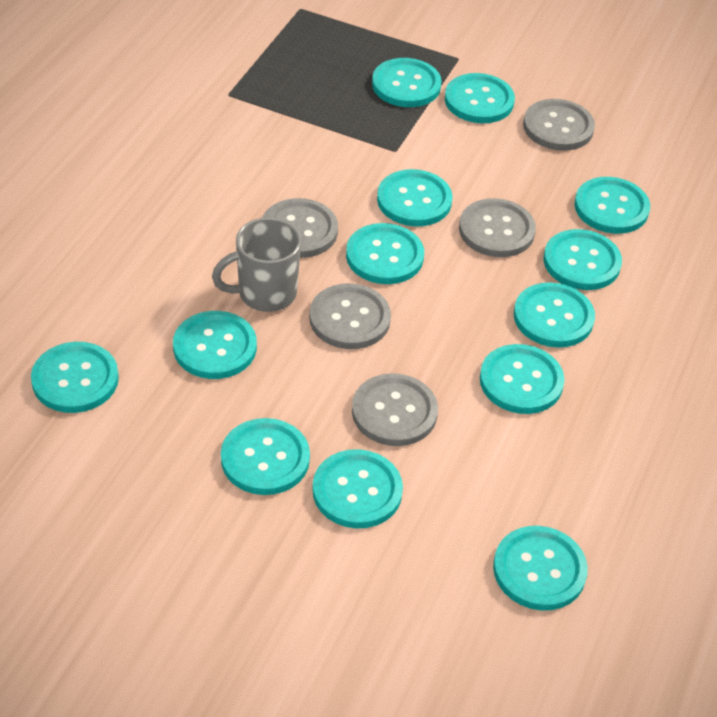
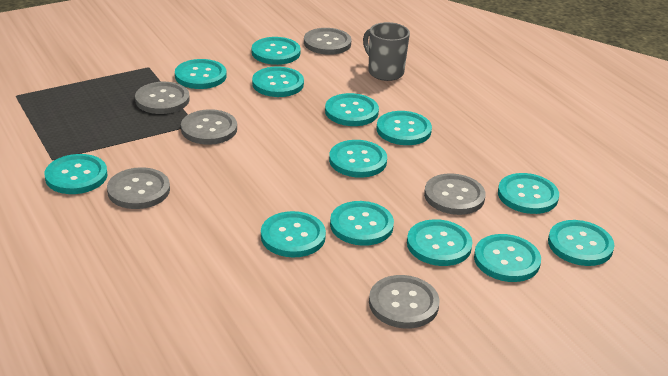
grey button: 5 -> 6

